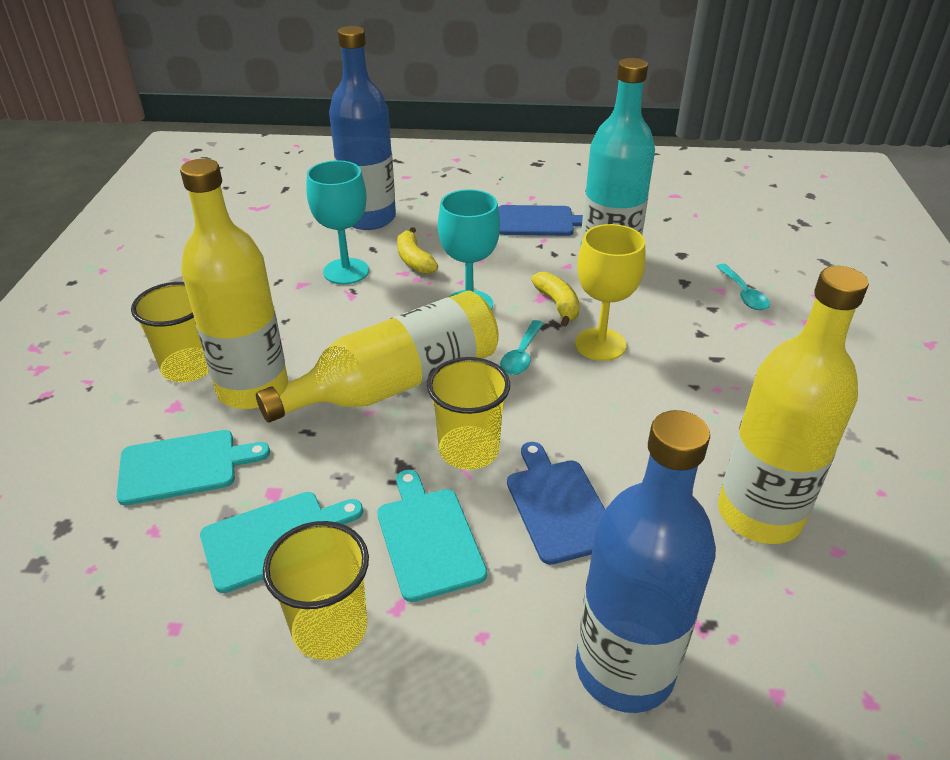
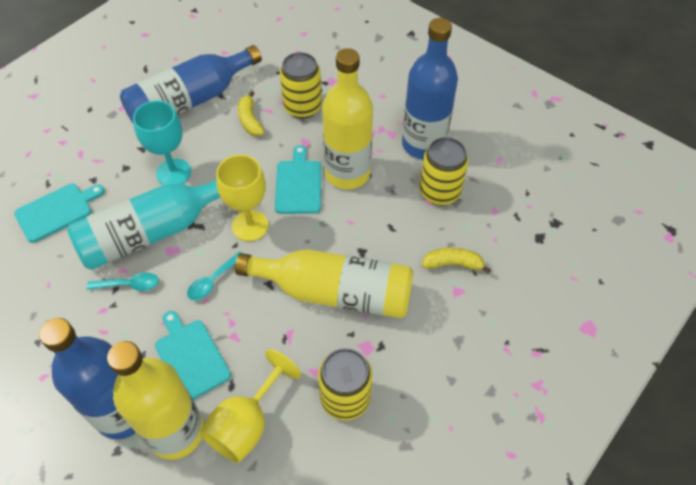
blue bottle: 2 -> 3
blue cutting board: 2 -> 0
turquoise goblet: 2 -> 1
yellow can: 0 -> 3
yellow cup: 3 -> 0
yellow goblet: 1 -> 2

